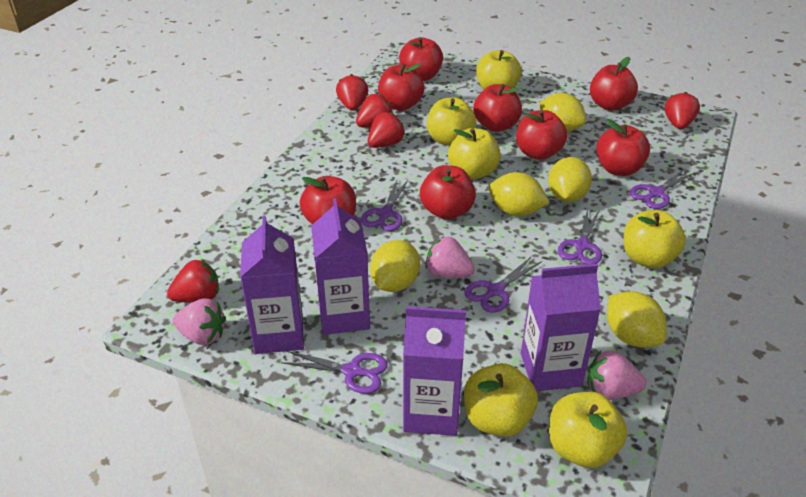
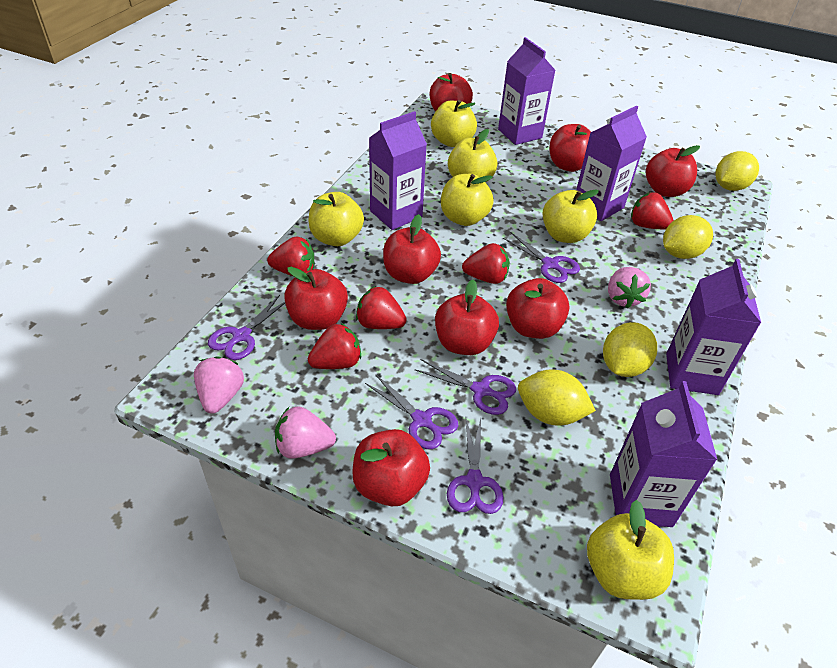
purple carton: 4 -> 5
yellow lemon: 5 -> 4

